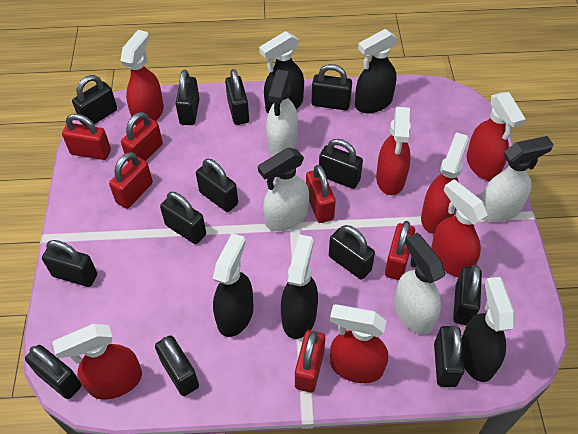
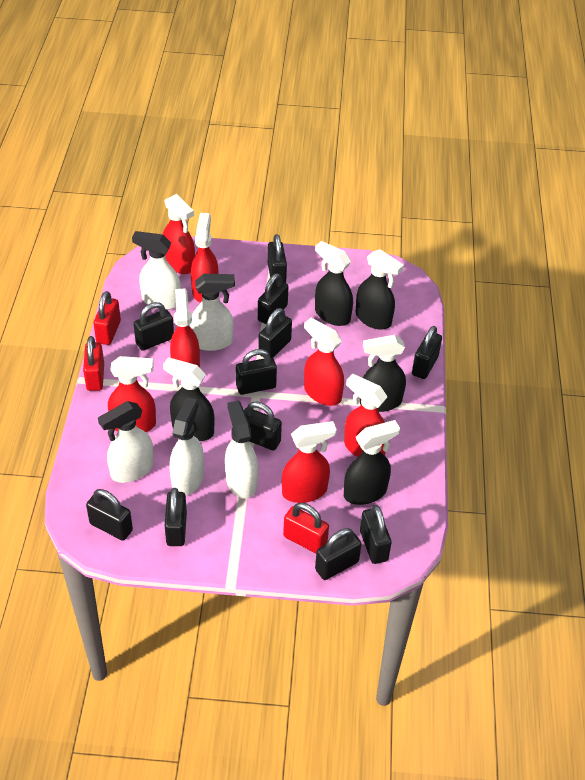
black padlock: 13 -> 11
red padlock: 6 -> 3
white spray bottle: 4 -> 5

